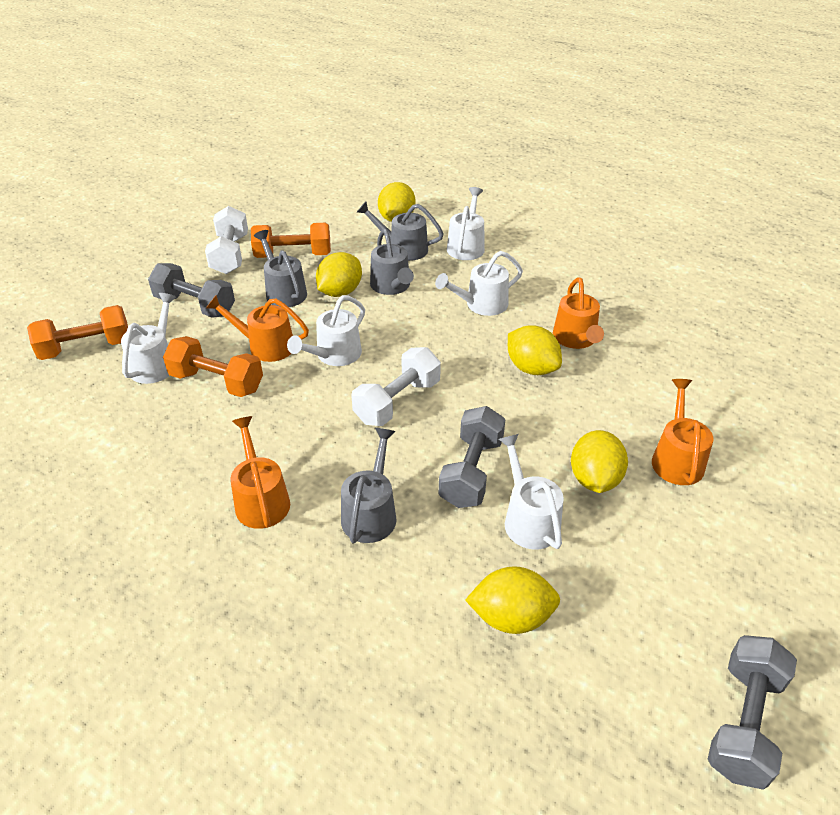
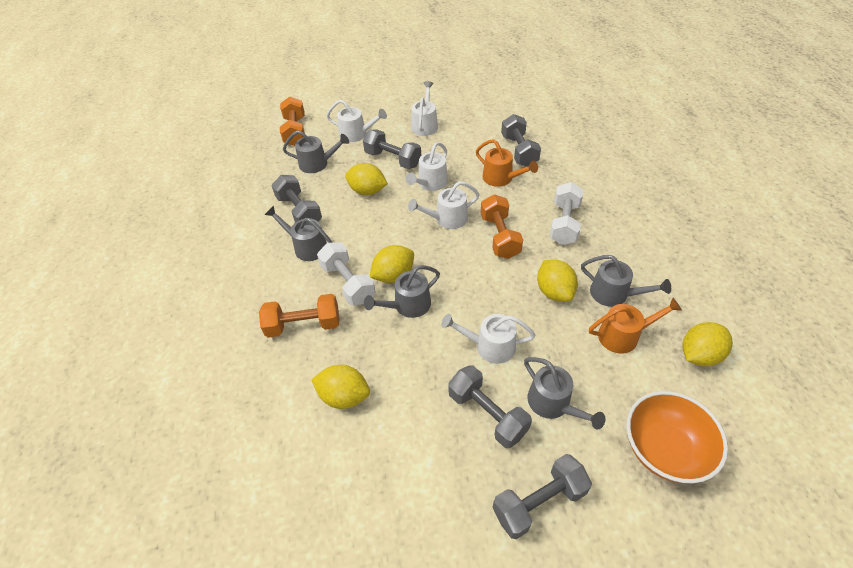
grey dumbbell: 3 -> 5
grey watering can: 4 -> 5
orange bowl: 0 -> 1
orange watering can: 4 -> 2

